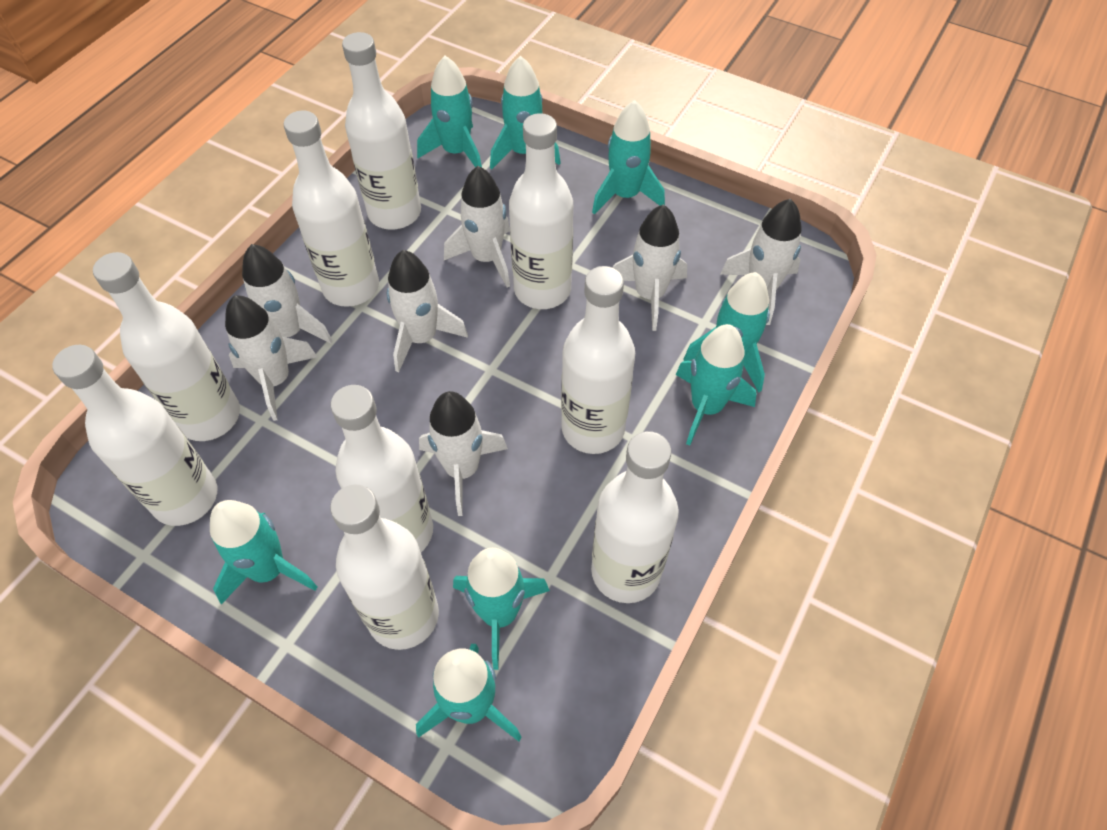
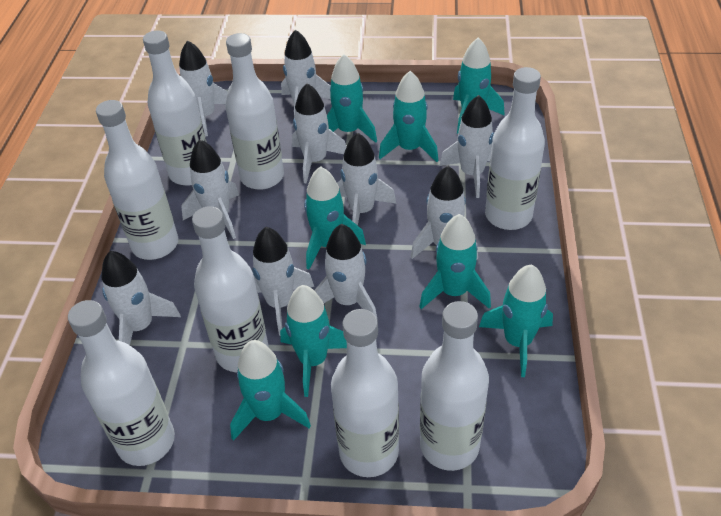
white bottle: 9 -> 8
white rocket: 7 -> 10

